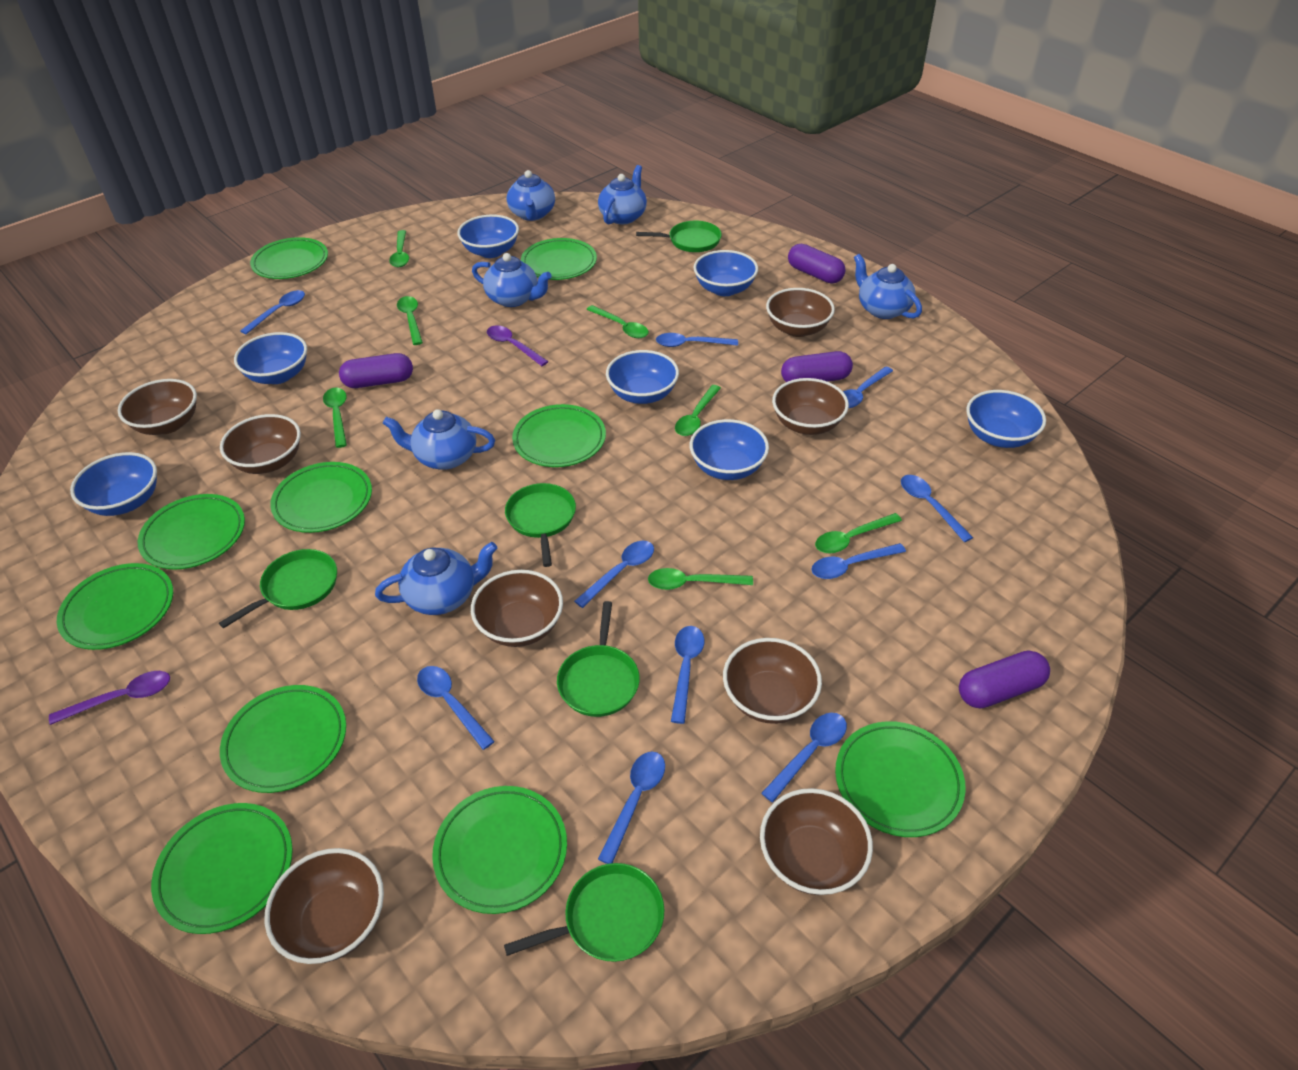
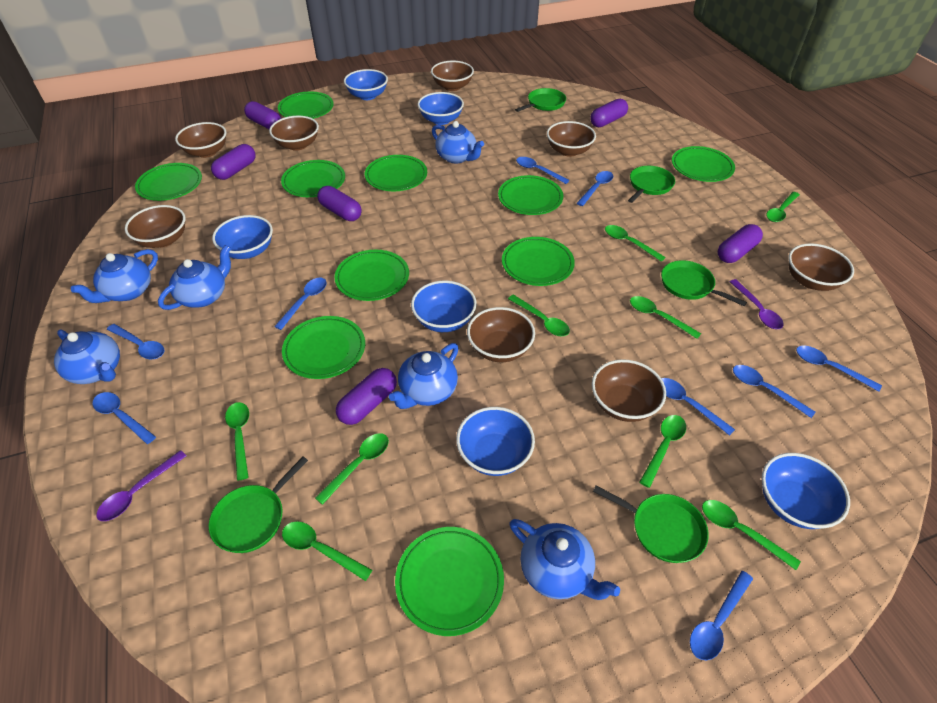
blue bowl: 7 -> 6
blue spoon: 10 -> 9
green spoon: 7 -> 9
purple capsule: 4 -> 6

